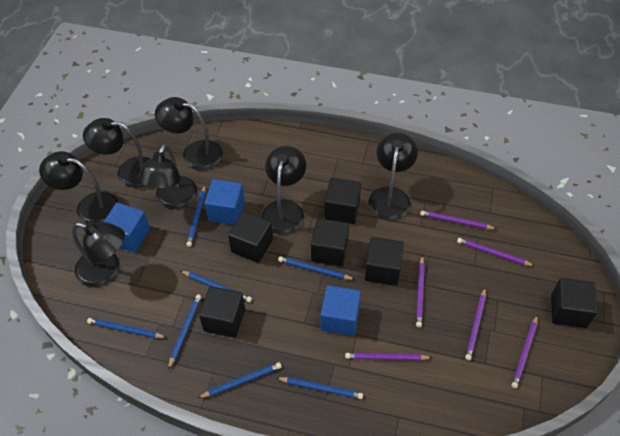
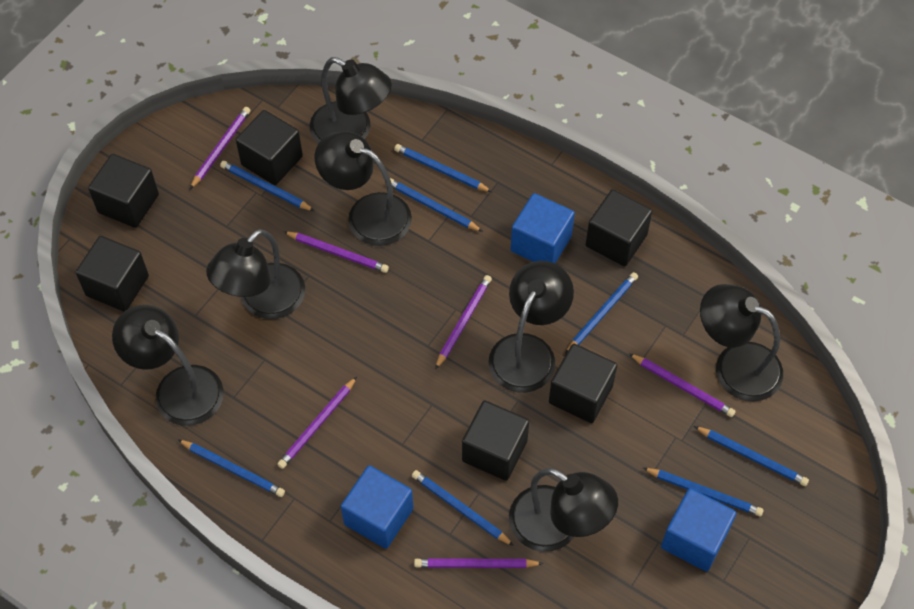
blue pencil: 7 -> 8

